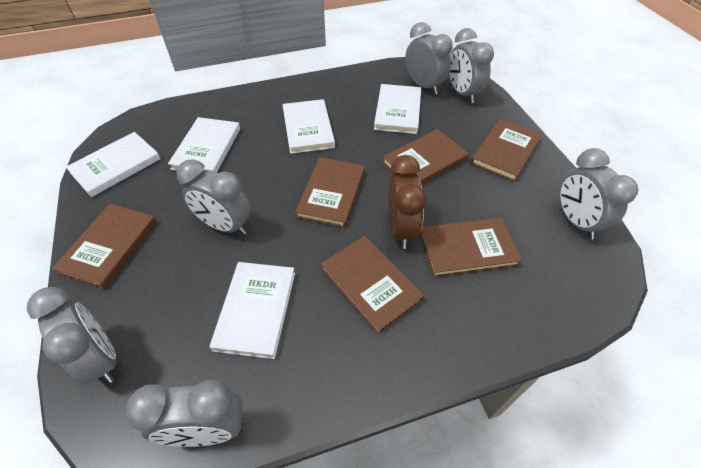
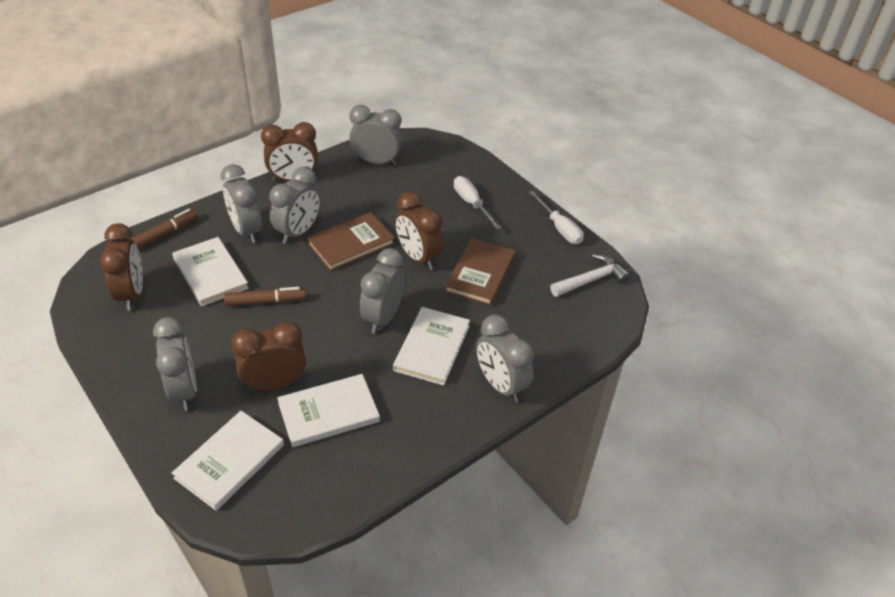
brown book: 6 -> 2
brown clock: 1 -> 4
brown marker: 0 -> 2
white book: 5 -> 4
white hammer: 0 -> 1
white screwdriver: 0 -> 2

